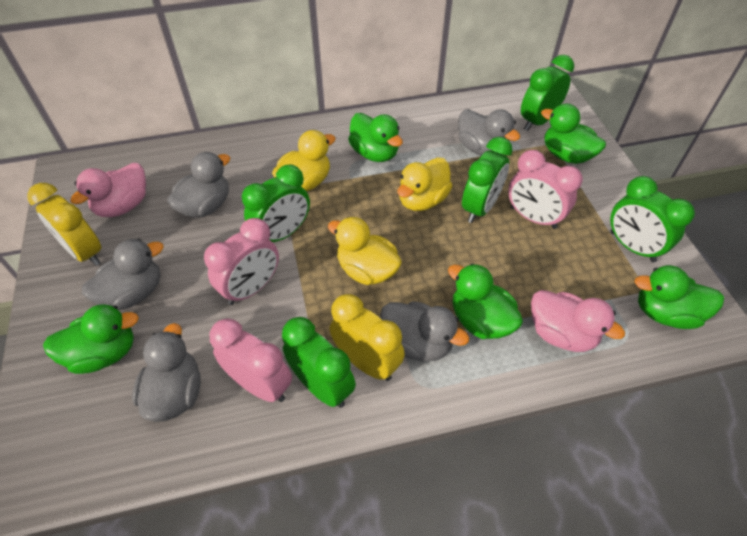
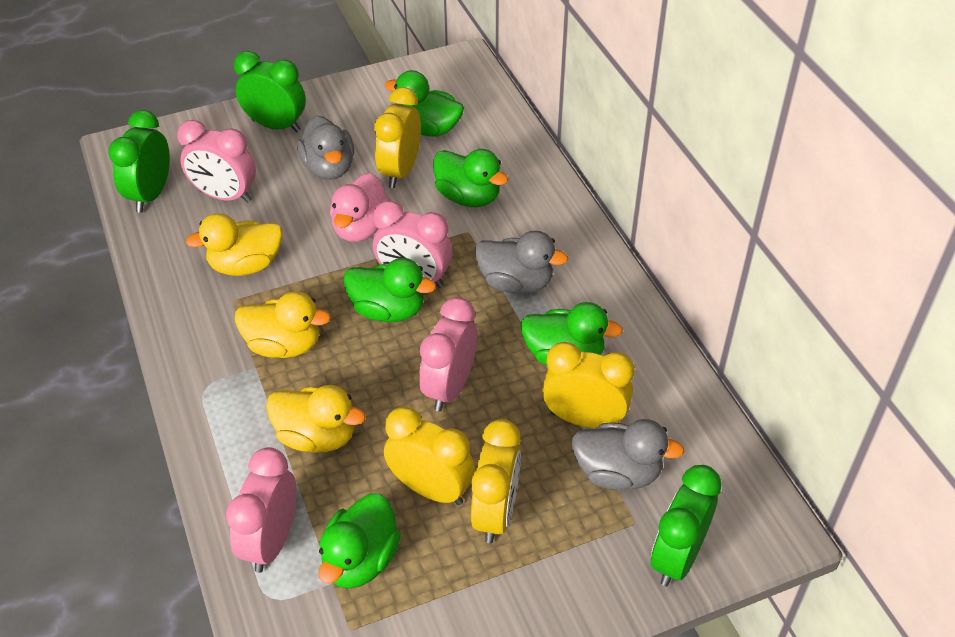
green clock: 5 -> 3
grey duck: 5 -> 3
pink clock: 3 -> 4
pink duck: 2 -> 1
yellow clock: 2 -> 4

